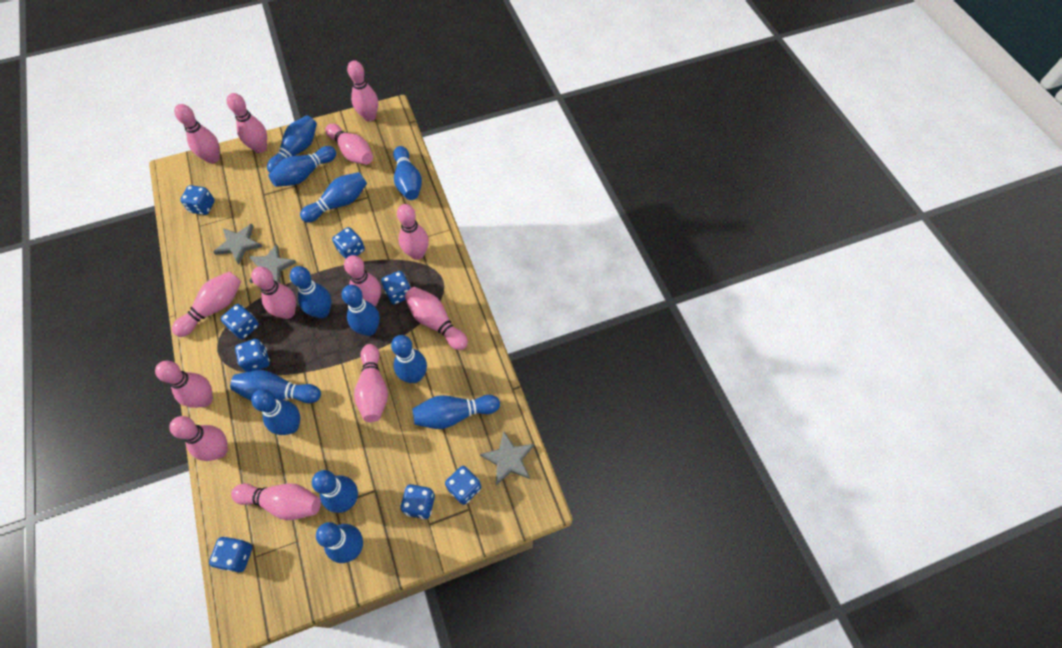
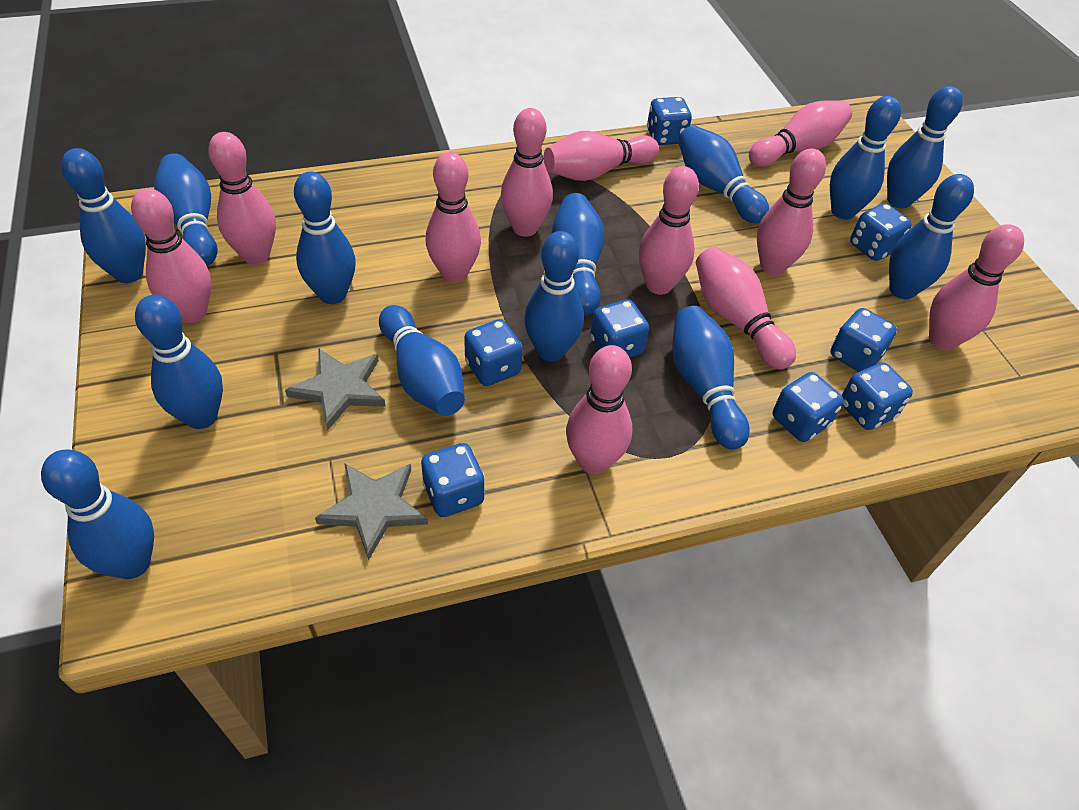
blue bowling pin: 12 -> 13
grey star: 3 -> 2
pink bowling pin: 13 -> 11

